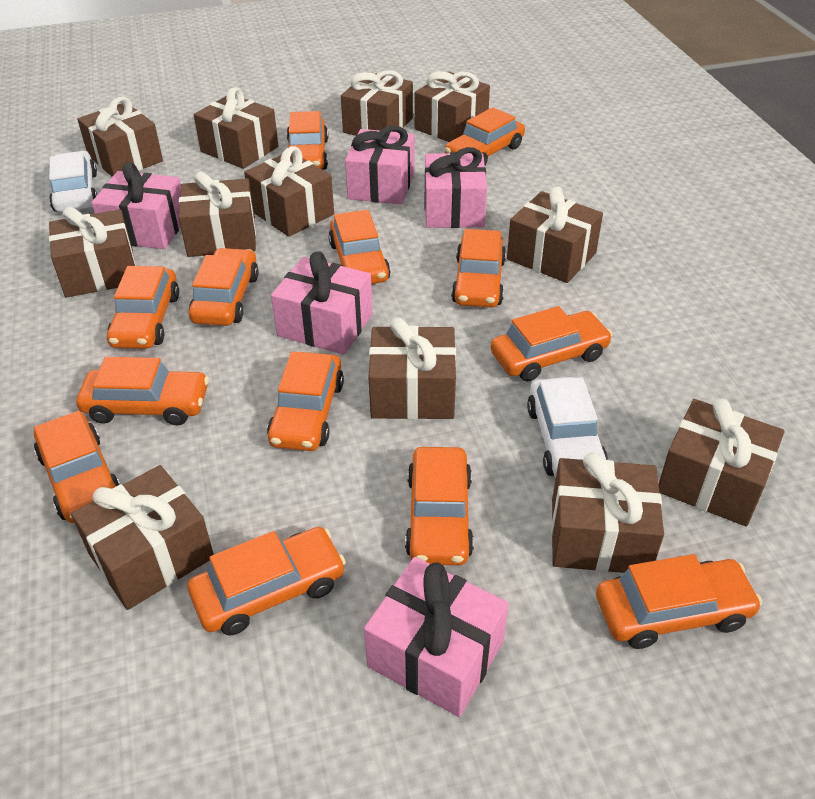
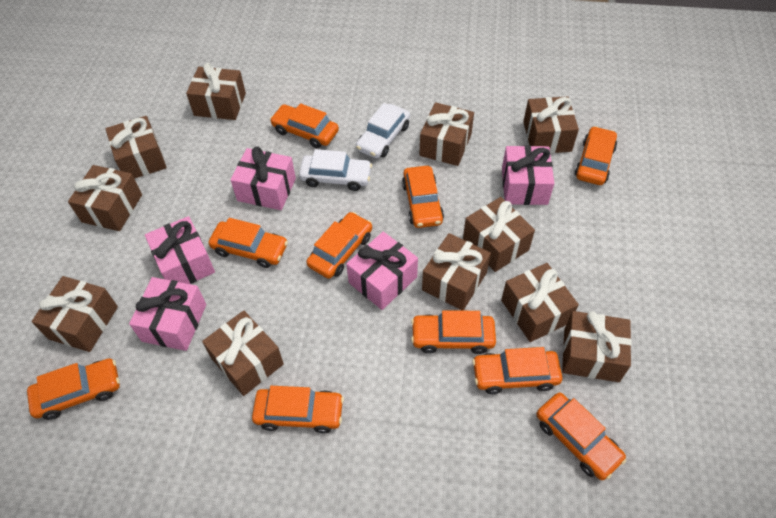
brown gift: 12 -> 11
orange car: 13 -> 10

